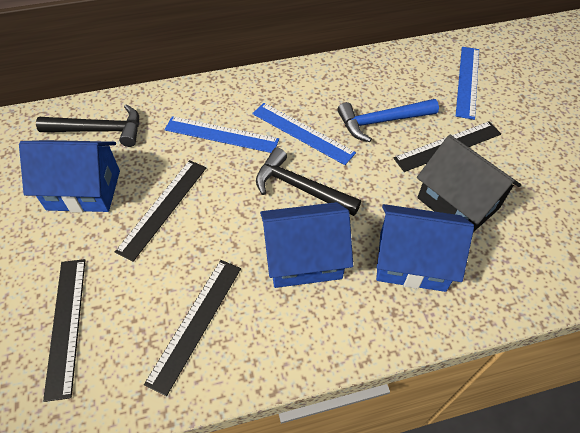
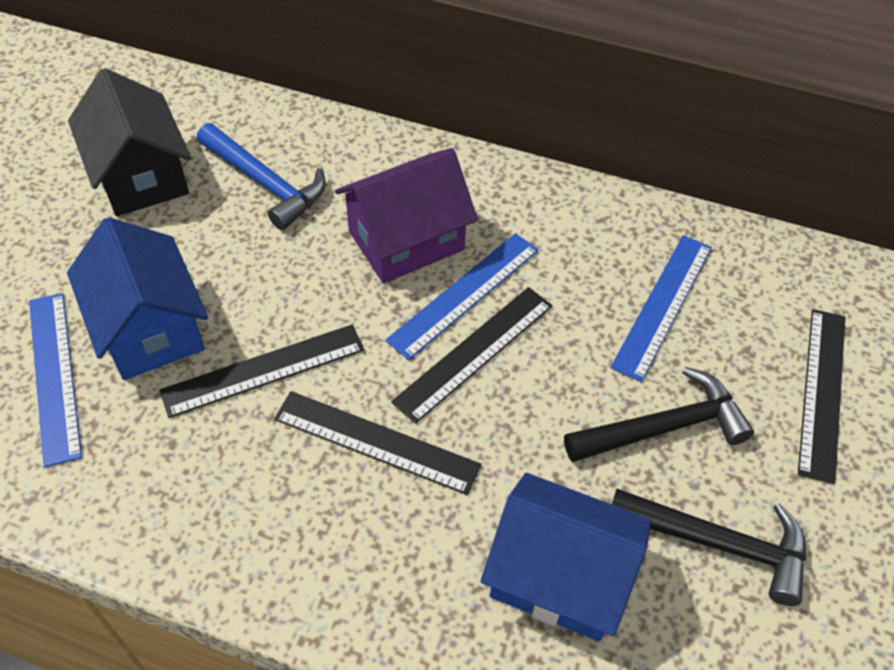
blue house: 3 -> 2
purple house: 0 -> 1

